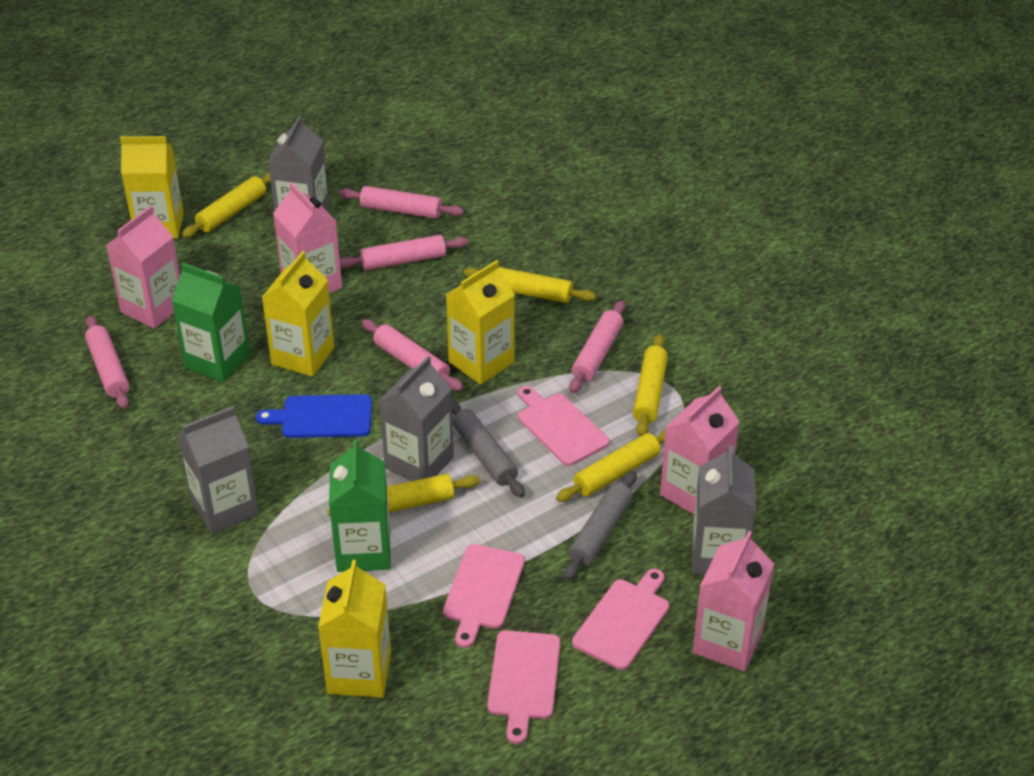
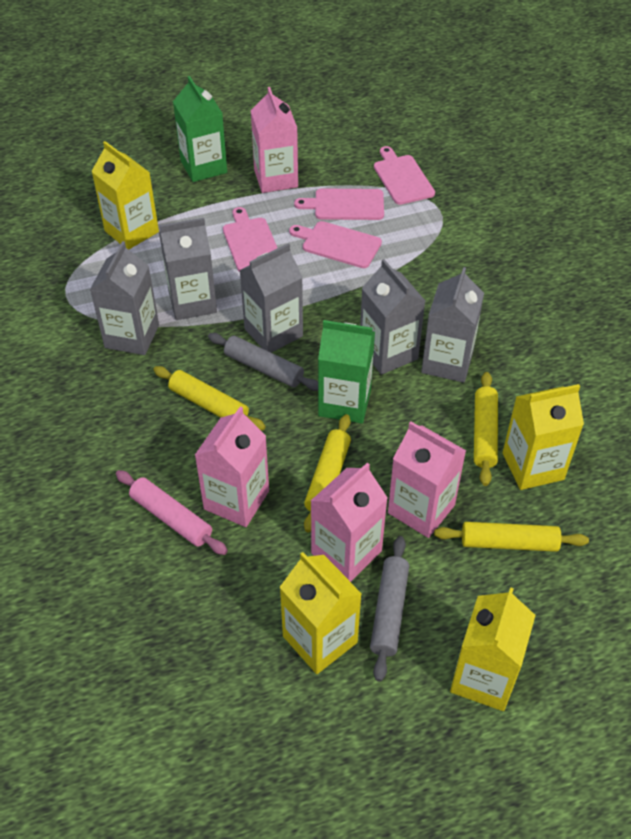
blue cutting board: 1 -> 0
grey carton: 4 -> 5
pink rolling pin: 5 -> 1
yellow rolling pin: 5 -> 4

